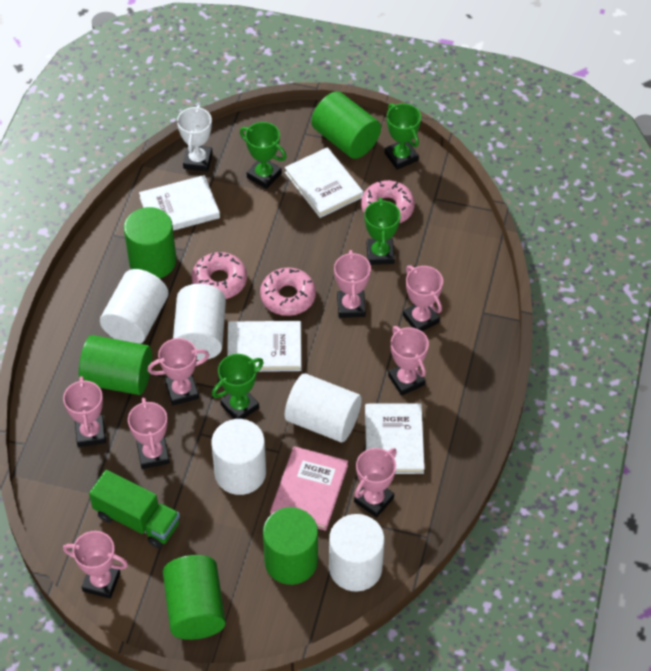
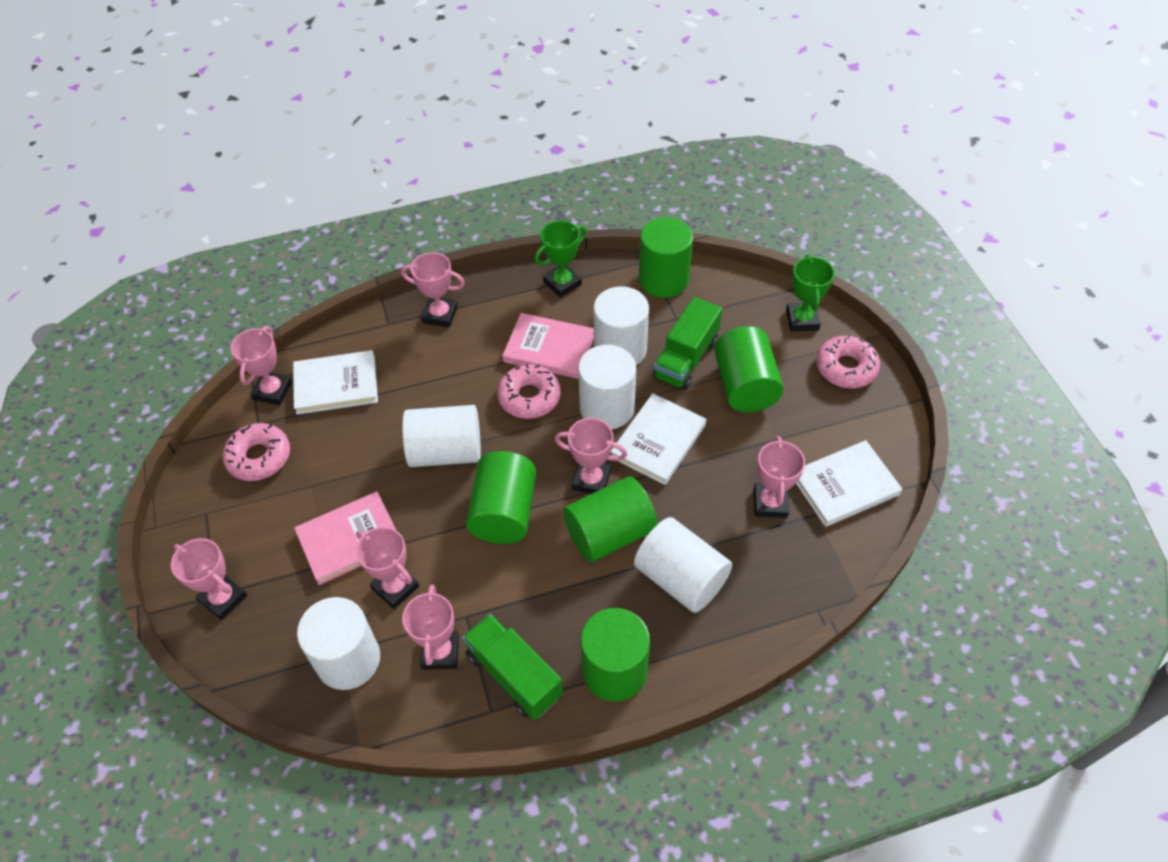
green trophy: 4 -> 2
green truck: 1 -> 2
pink book: 1 -> 2
pink trophy: 8 -> 7
white book: 4 -> 3
white trophy: 1 -> 0

